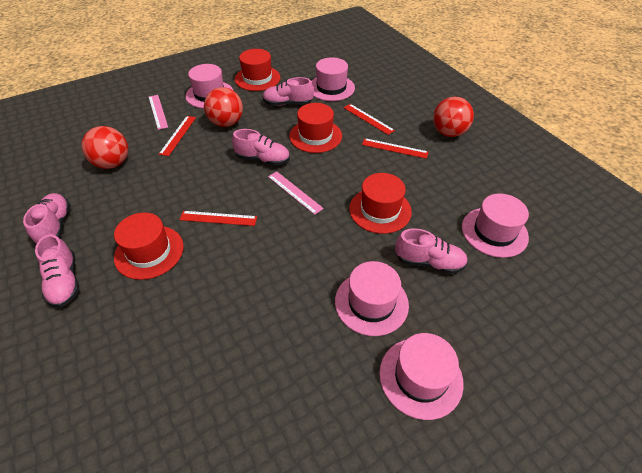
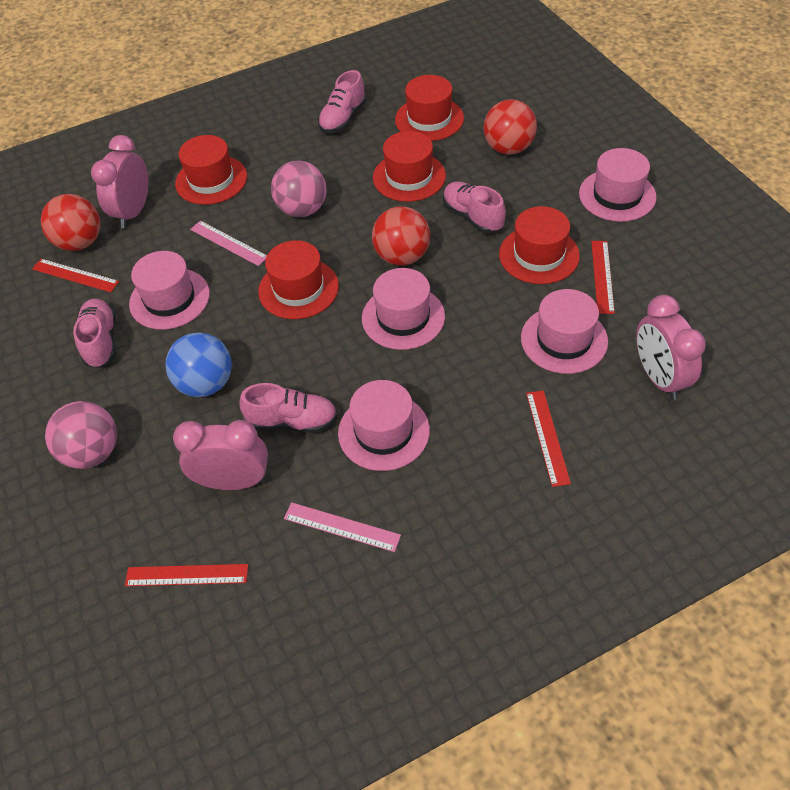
blue ball: 0 -> 1
pink ball: 0 -> 2
pink clock: 0 -> 3
pink shoe: 5 -> 4
red hat: 4 -> 5

